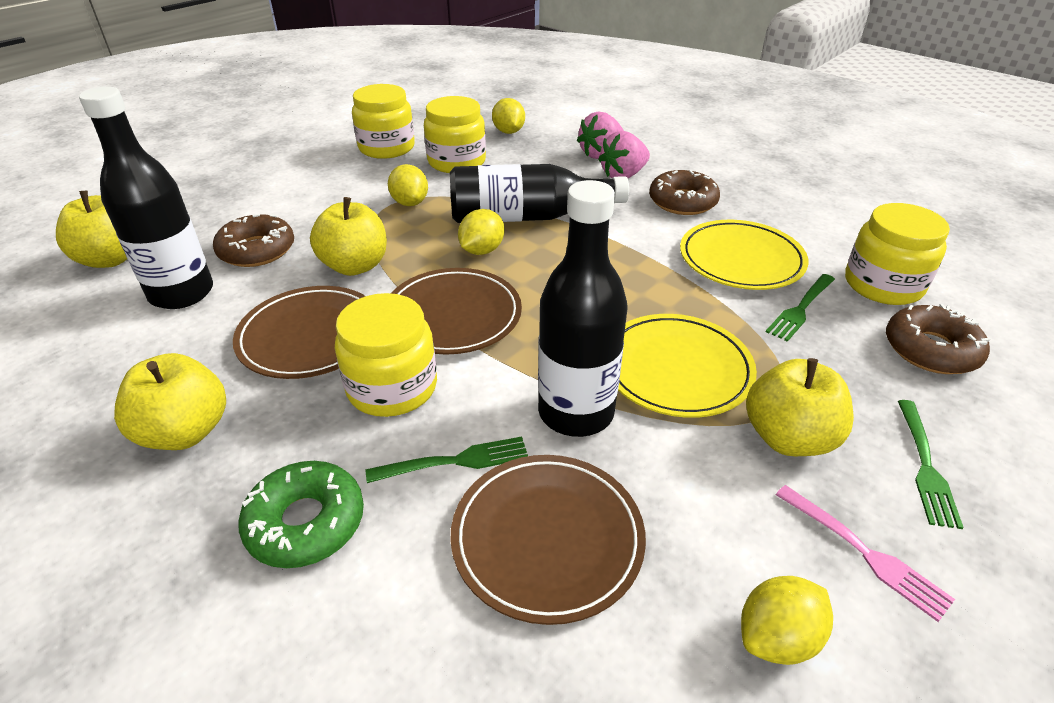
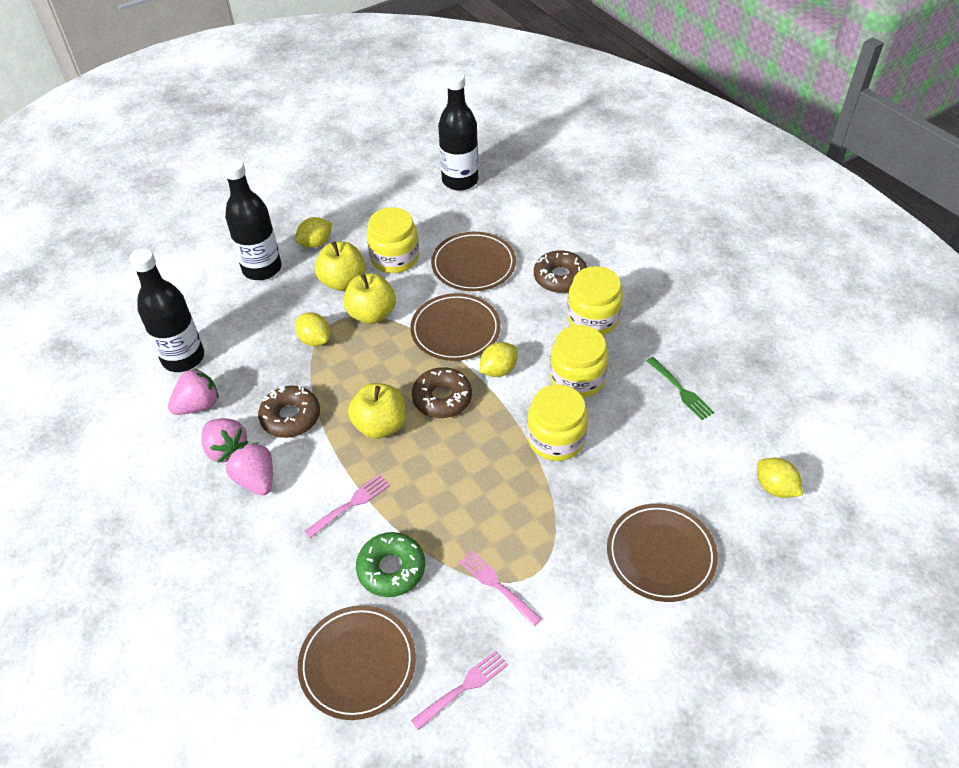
brown plate: 3 -> 4
green fork: 3 -> 1
pink fork: 1 -> 3
pink strawberry: 2 -> 3
yellow apple: 4 -> 3
yellow plate: 2 -> 0

